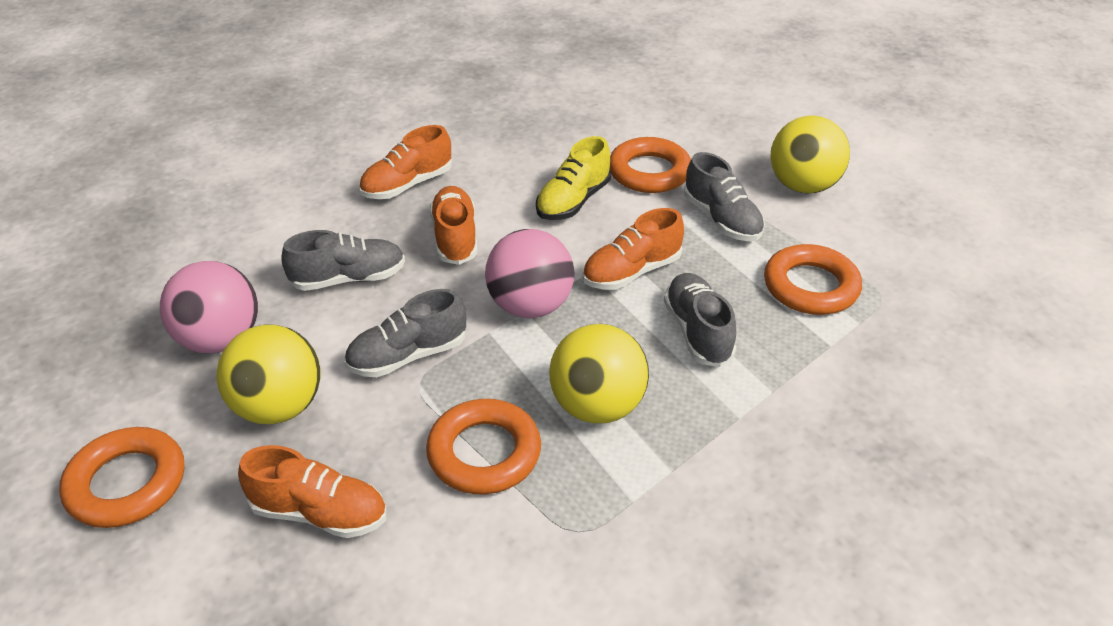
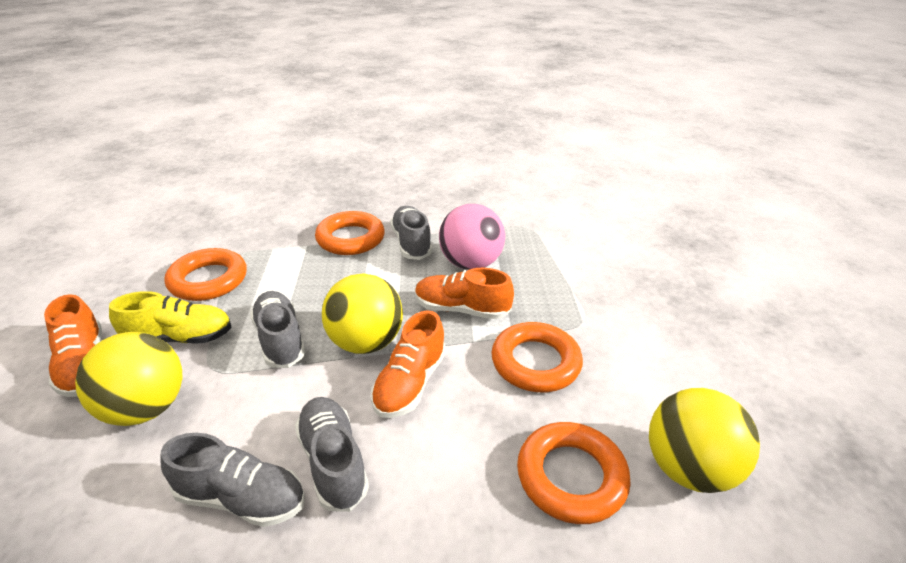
orange shoe: 4 -> 3
pink ball: 2 -> 1

